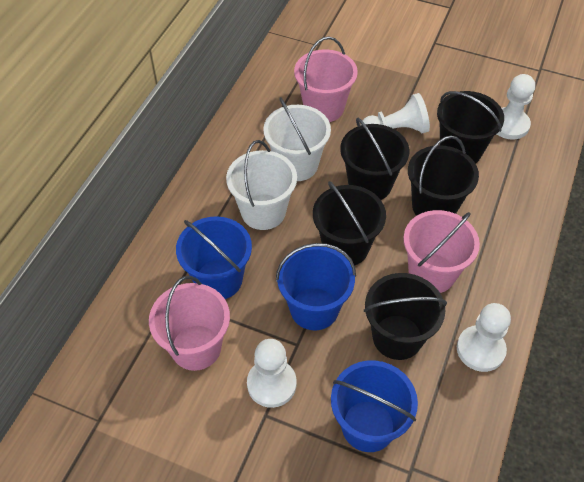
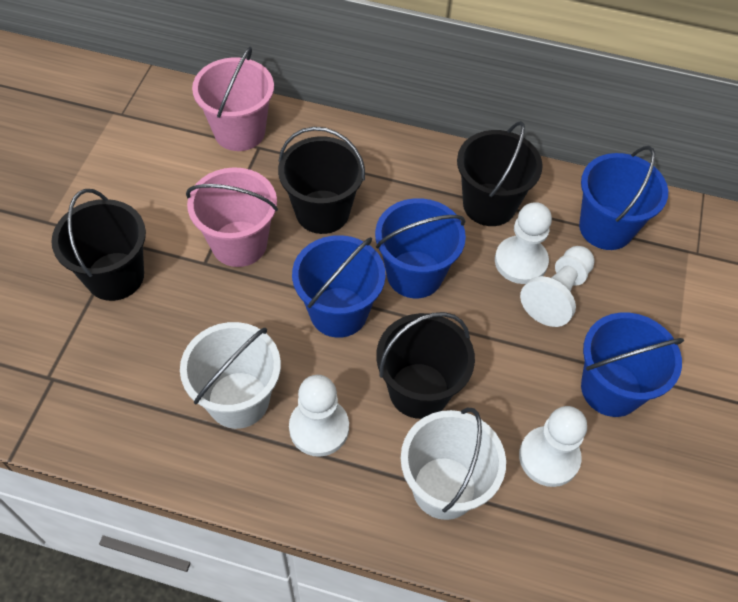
black bucket: 5 -> 4
blue bucket: 3 -> 4
pink bucket: 3 -> 2

